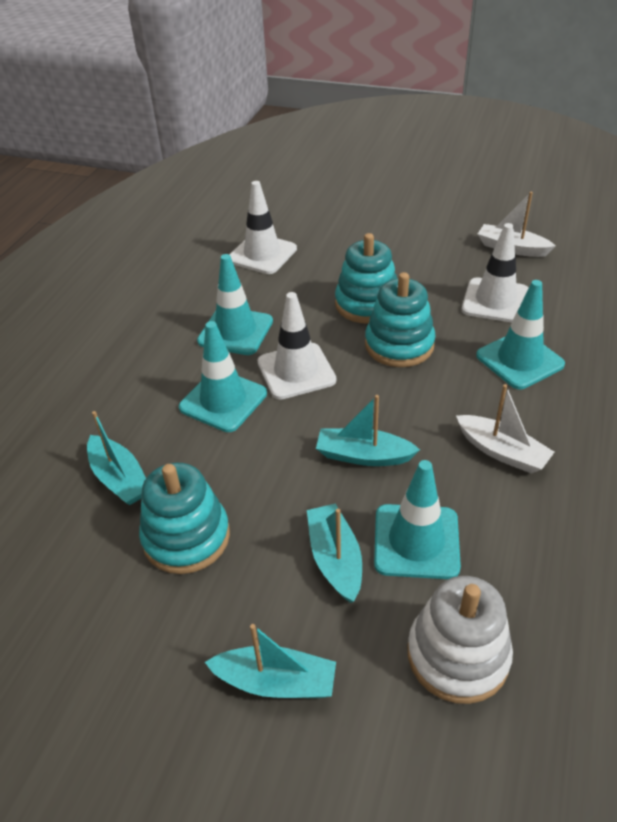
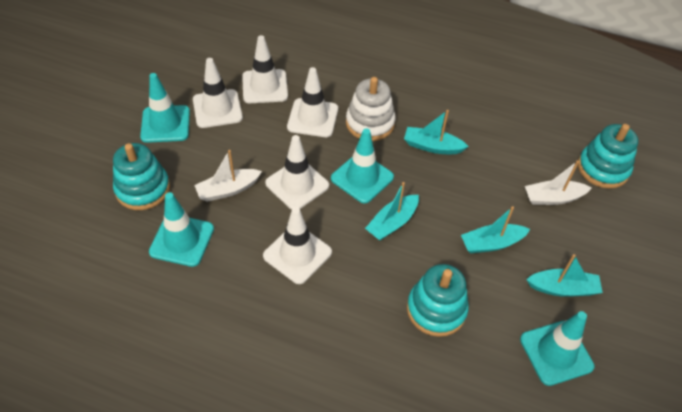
white traffic cone: 3 -> 5

